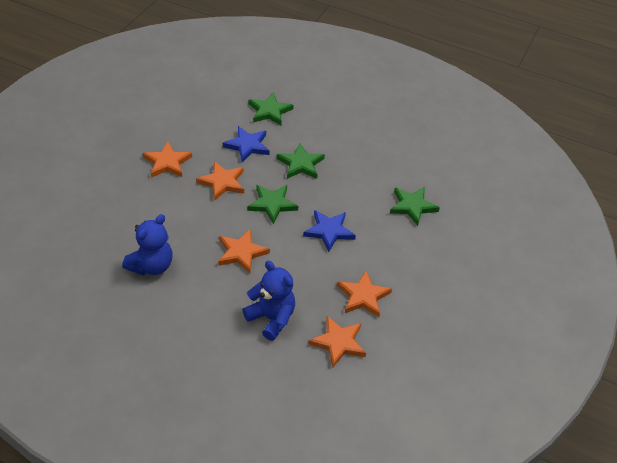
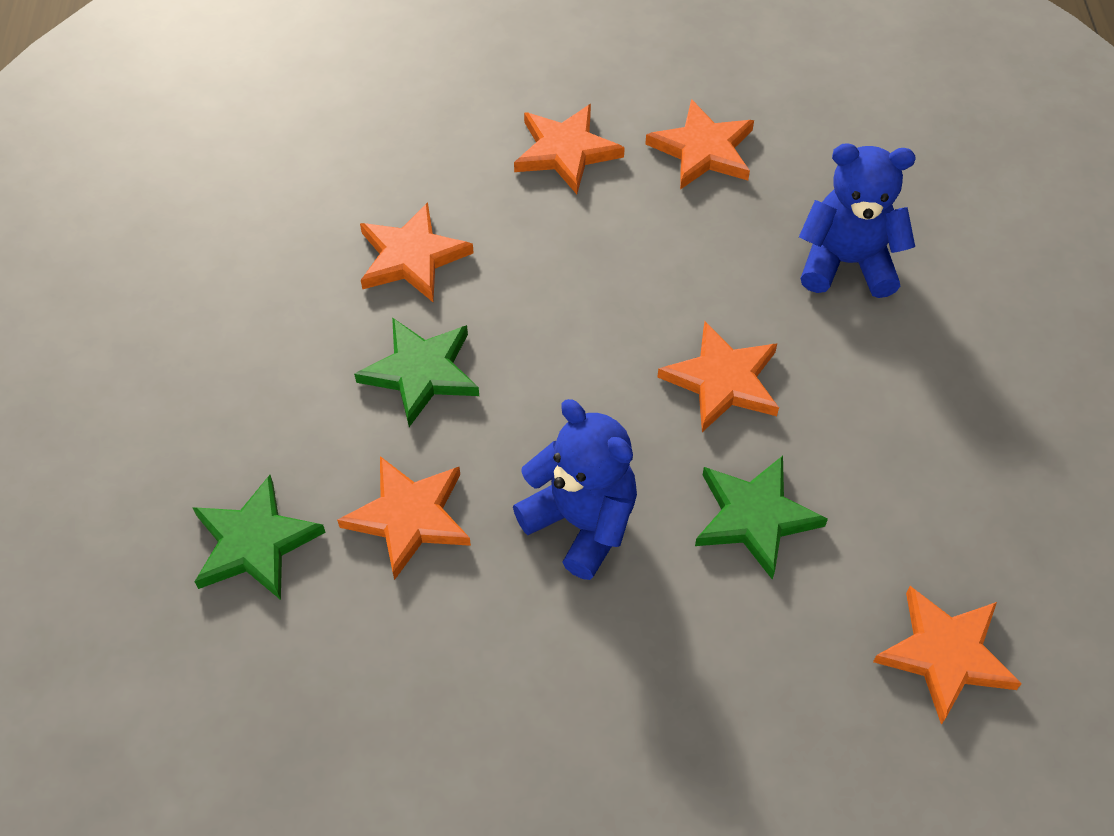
blue star: 2 -> 0
green star: 4 -> 3
orange star: 5 -> 6

